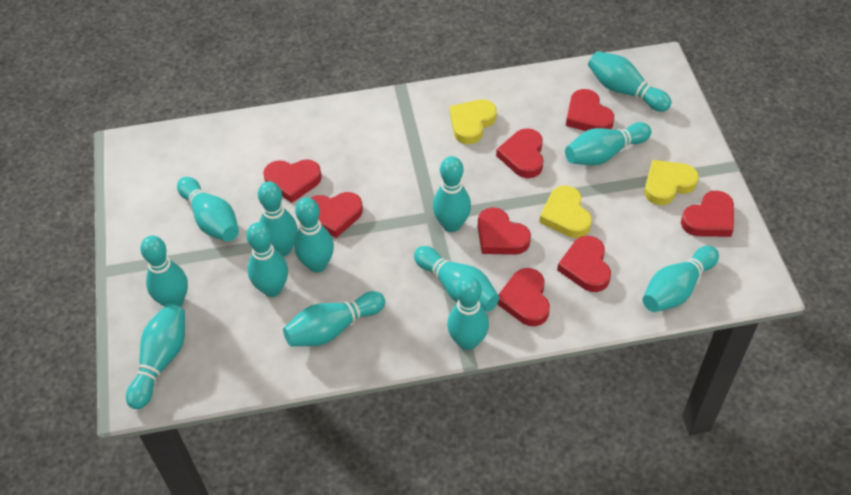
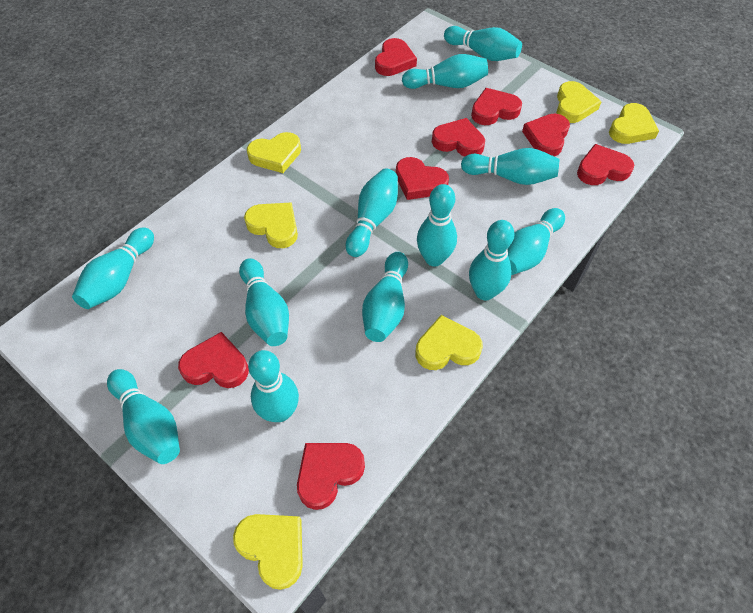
turquoise bowling pin: 13 -> 12
yellow heart: 3 -> 6

